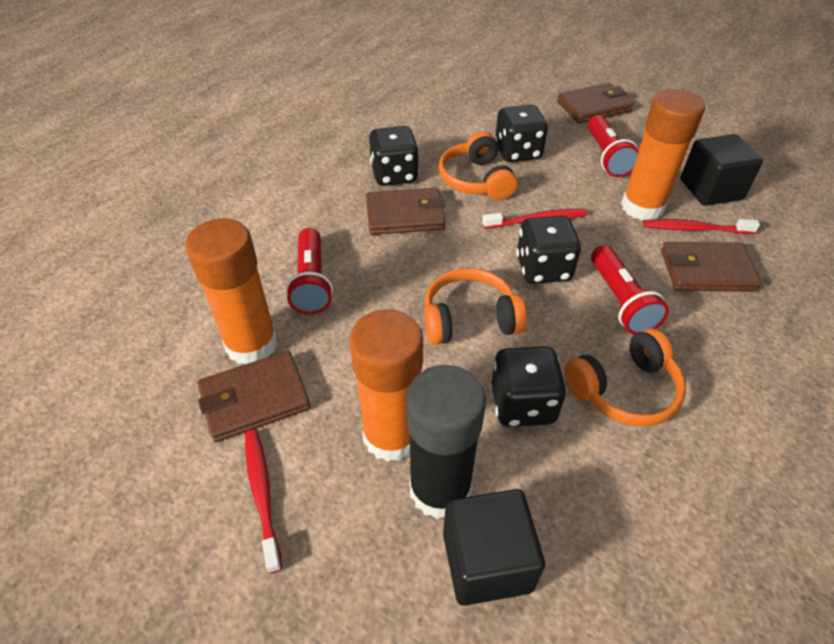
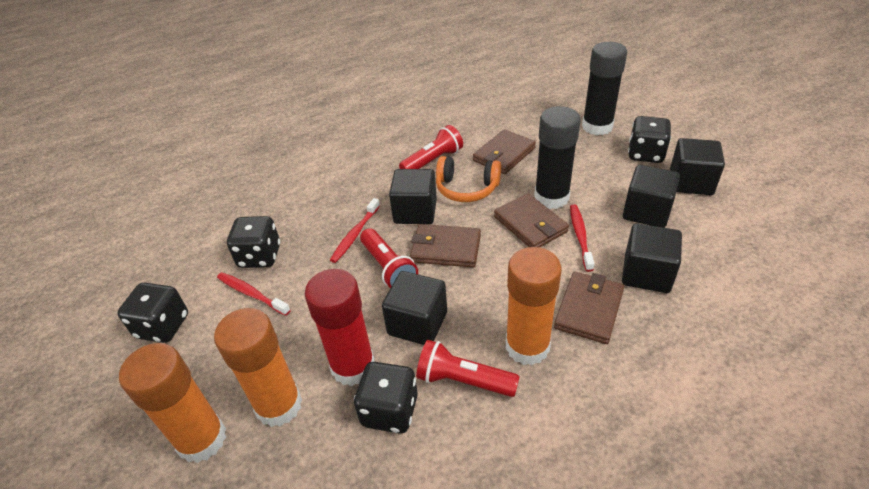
black cube: 2 -> 5
black glue stick: 1 -> 2
orange headphones: 3 -> 1
red glue stick: 0 -> 1

